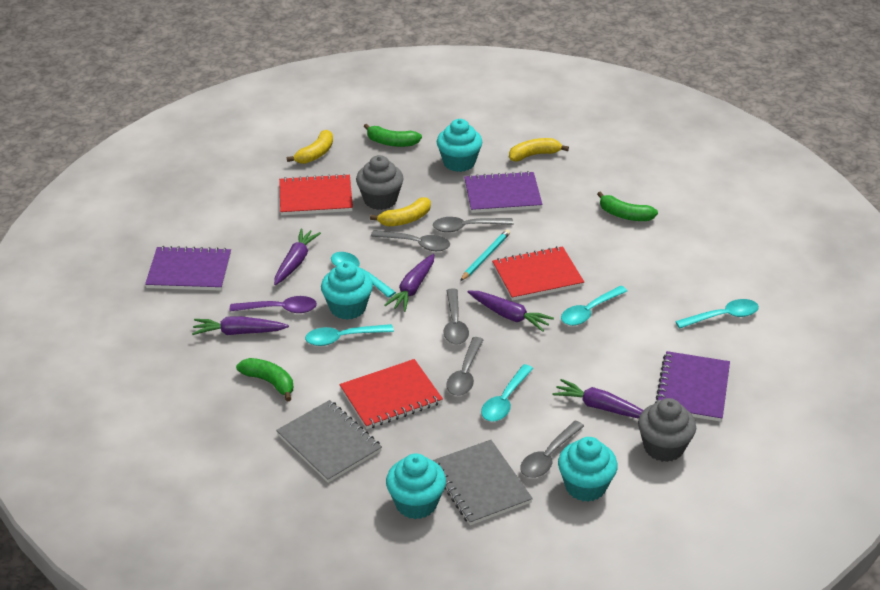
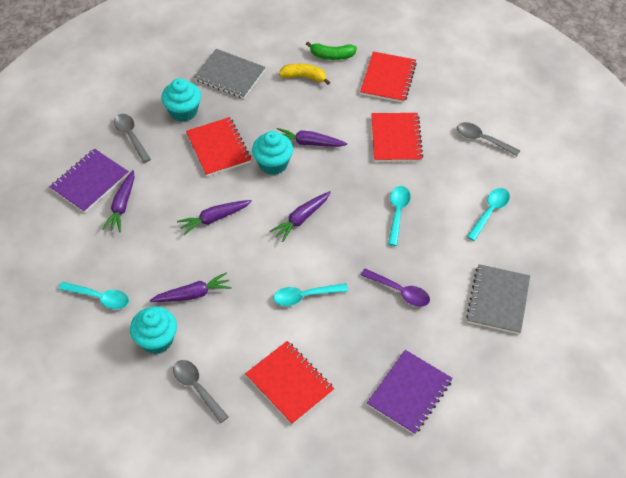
green banana: 3 -> 1
grey cupcake: 2 -> 0
grey spoon: 5 -> 3
purple notebook: 3 -> 2
red notebook: 3 -> 4
turquoise cupcake: 4 -> 3
turquoise pencil: 1 -> 0
turquoise spoon: 5 -> 4
yellow banana: 3 -> 1

